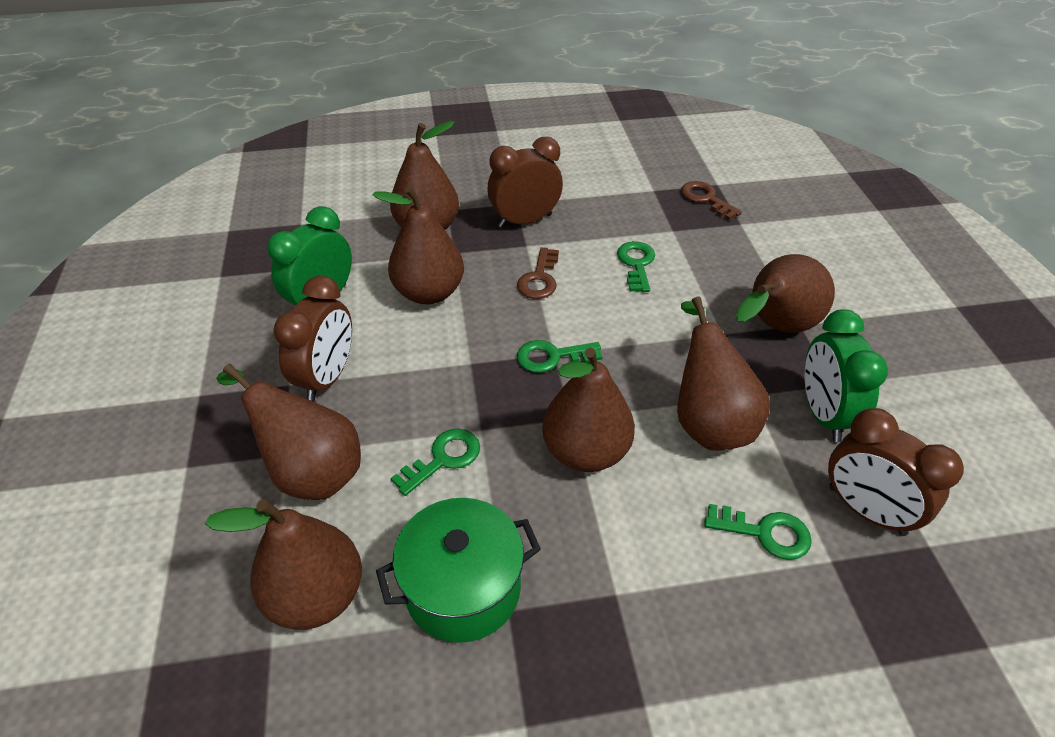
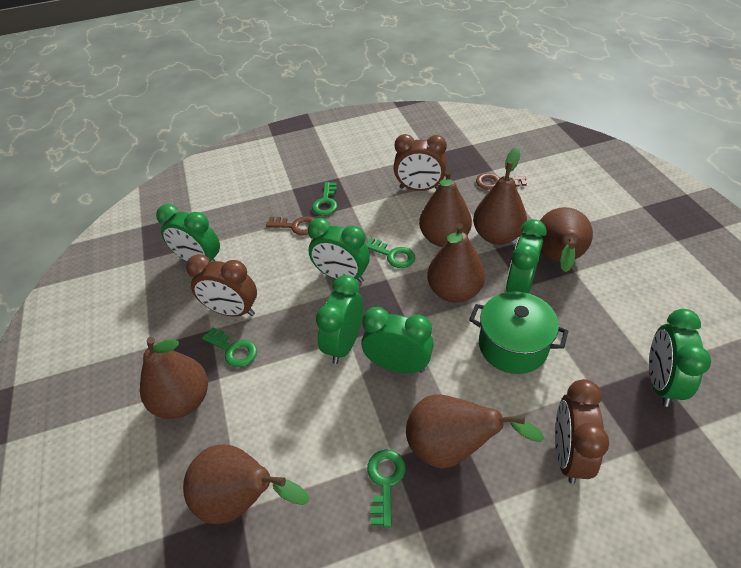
green clock: 2 -> 6

